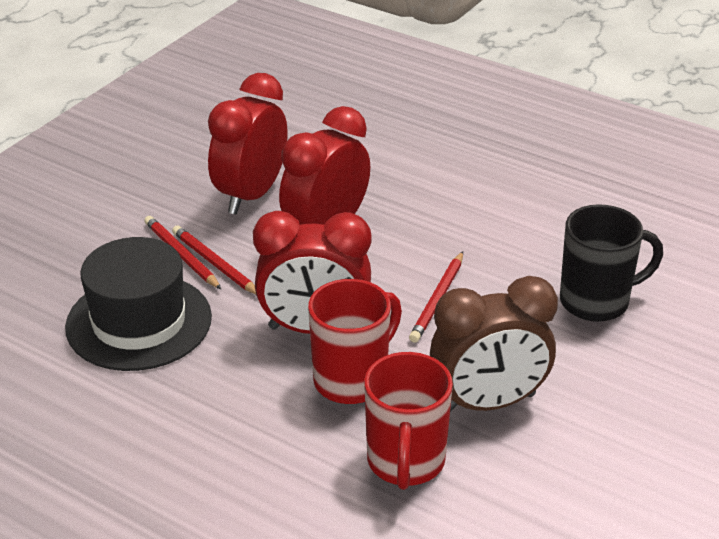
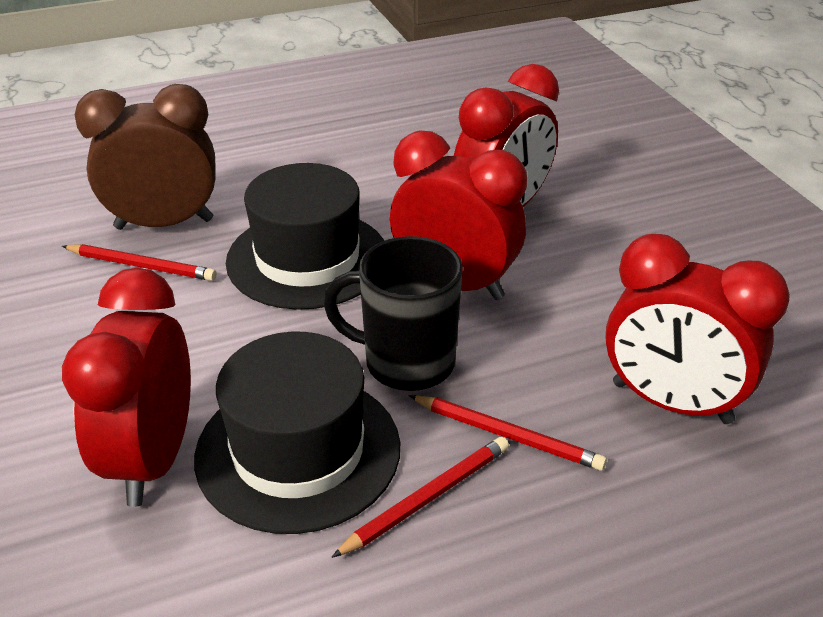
black hat: 1 -> 2
red clock: 3 -> 4
red mug: 2 -> 0

